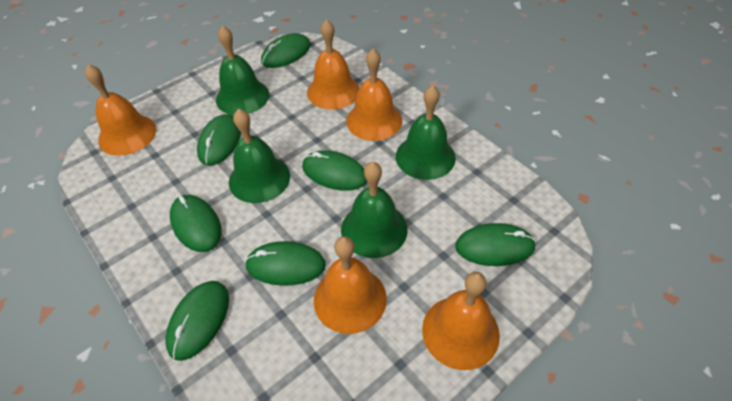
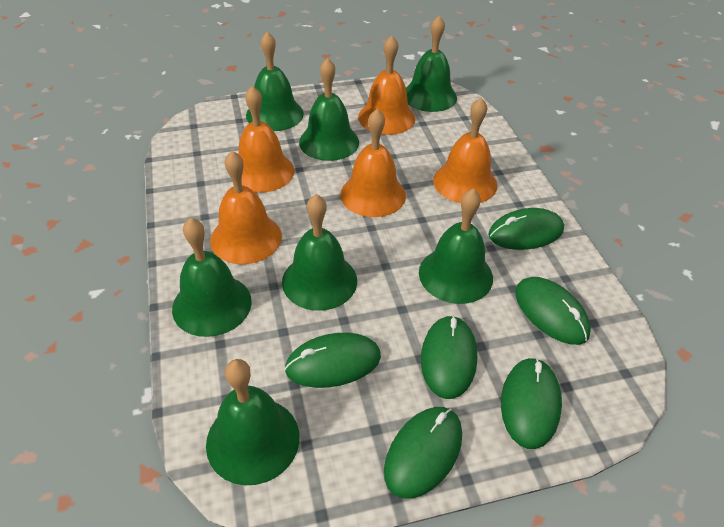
green bell: 4 -> 7
green mouse: 7 -> 6

